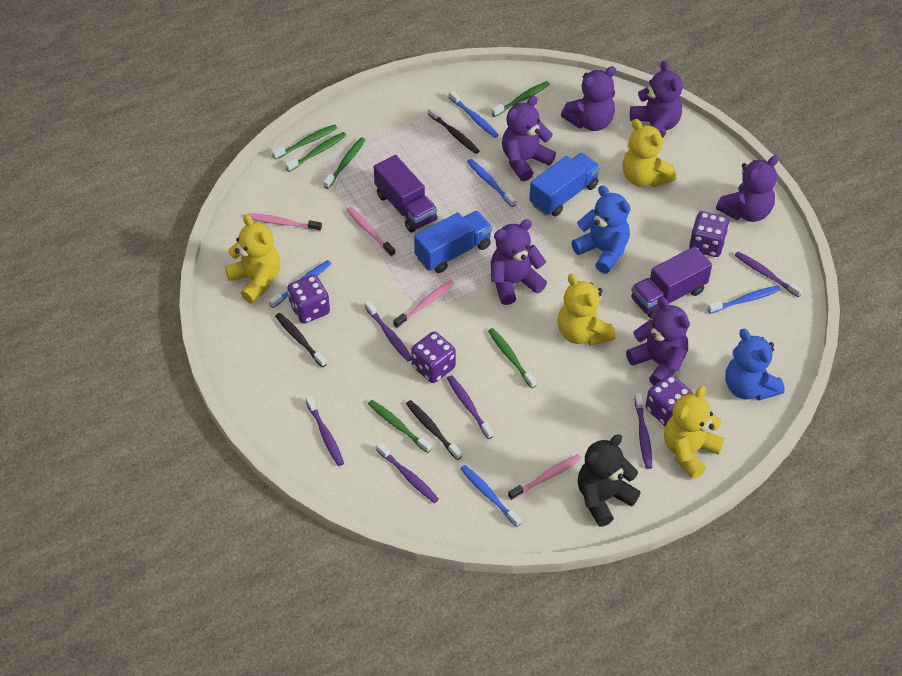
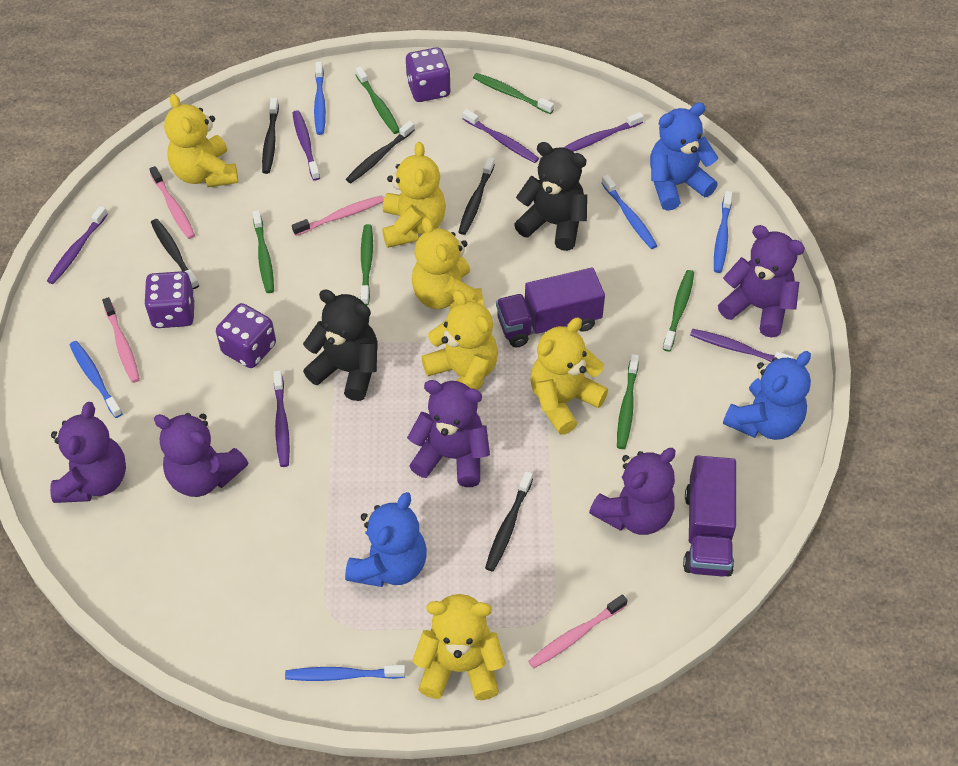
black teddy bear: 1 -> 2
black toothbrush: 3 -> 5
blue teddy bear: 2 -> 3
blue truck: 2 -> 0
purple dice: 4 -> 3
purple teddy bear: 6 -> 5
yellow teddy bear: 4 -> 6

